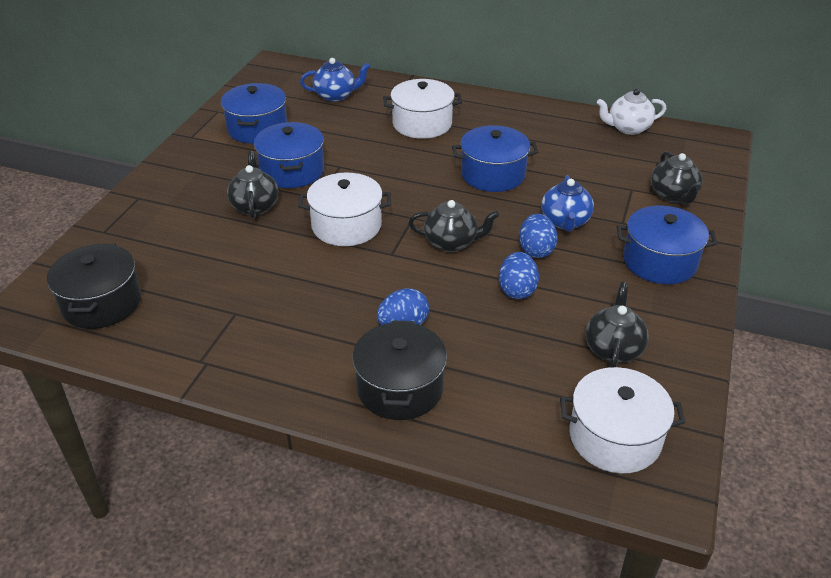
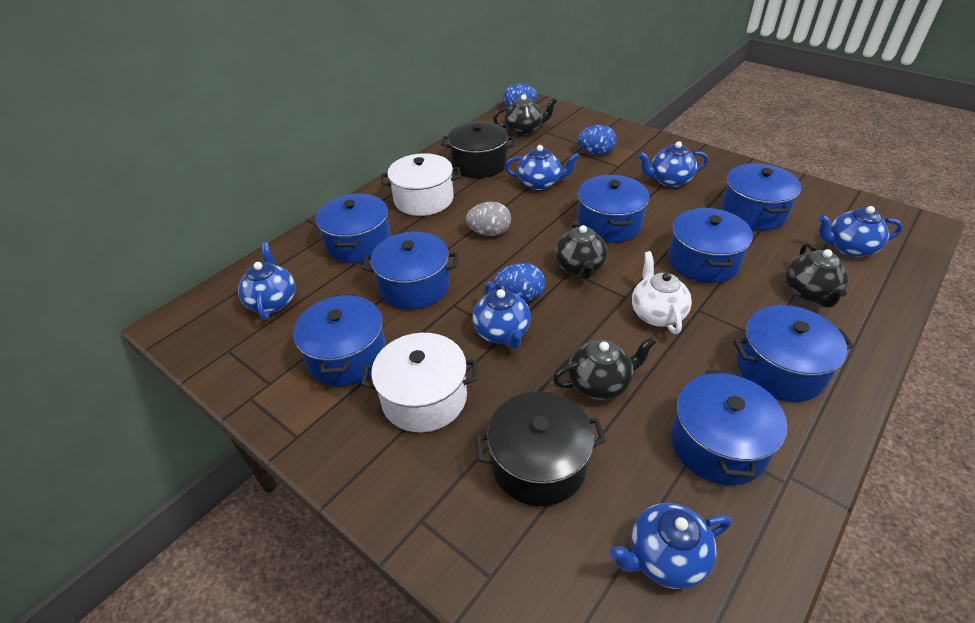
blue pot: 4 -> 8
blue teapot: 2 -> 6
grey egg: 0 -> 1
white pot: 3 -> 2

